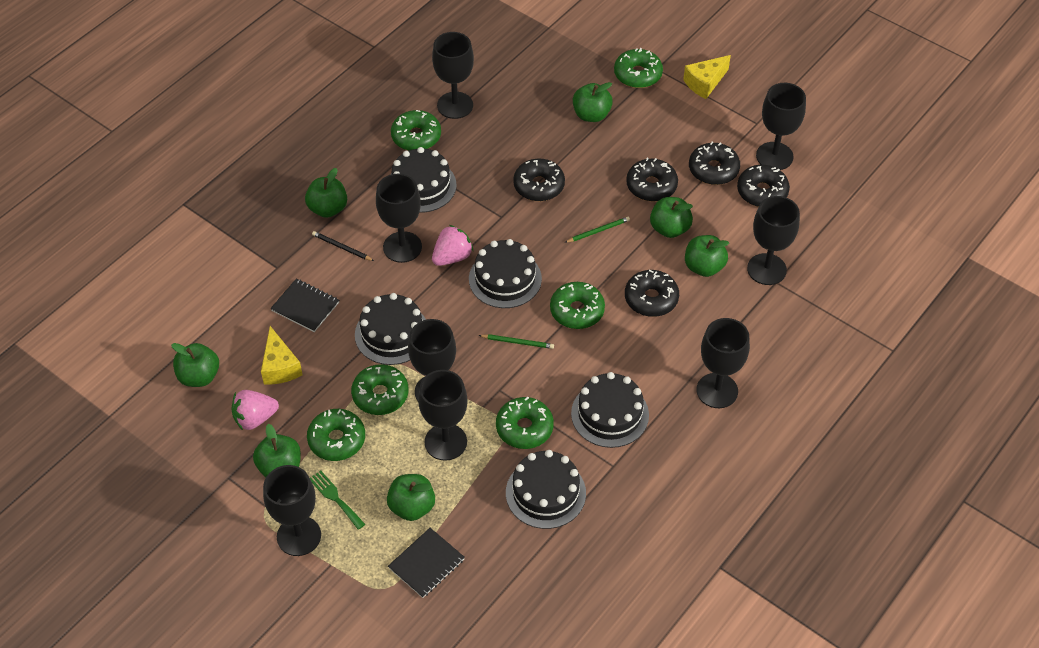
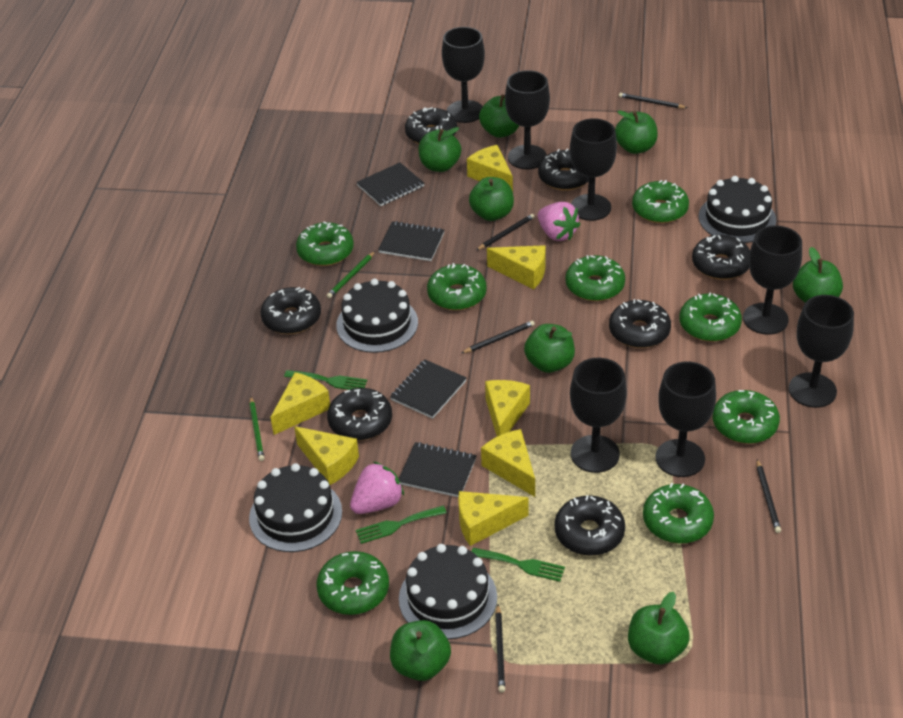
black cake: 5 -> 4
black donut: 5 -> 7
black goblet: 8 -> 7
black notebook: 2 -> 4
black pencil: 1 -> 5
green apple: 7 -> 8
green donut: 6 -> 8
green fork: 1 -> 3
yellow cheese: 2 -> 7

